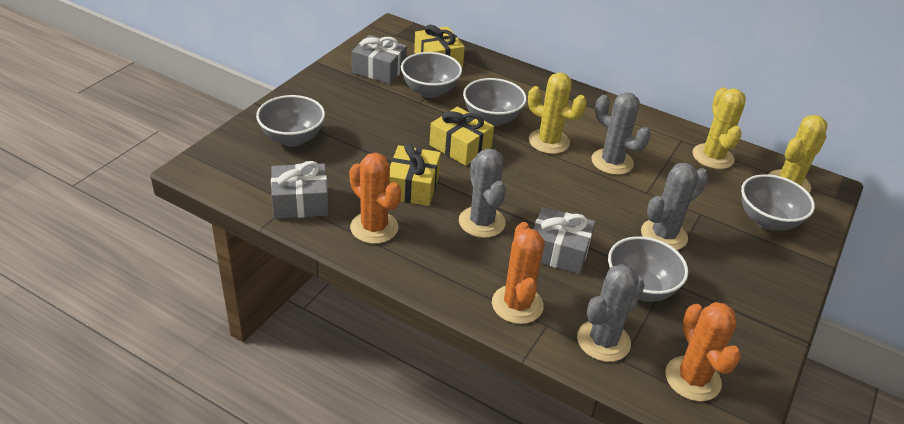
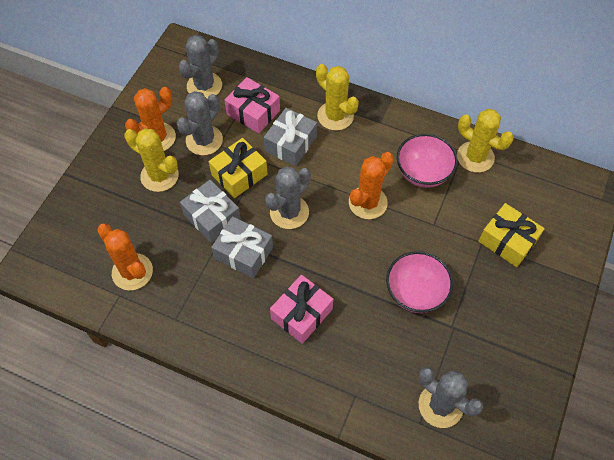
grey bowl: 5 -> 0
pink bowl: 0 -> 2
pink gift: 0 -> 2
yellow gift: 3 -> 2

